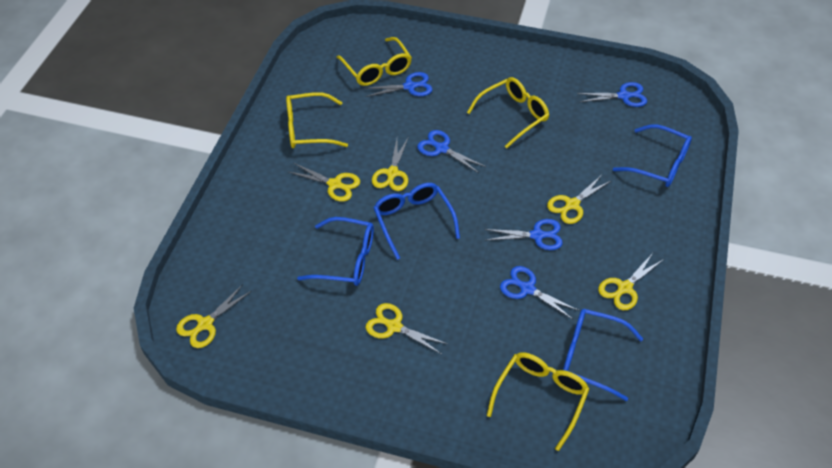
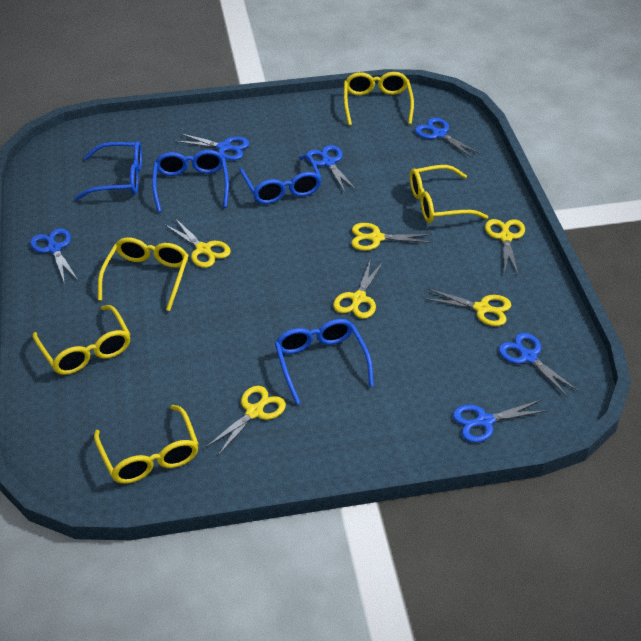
blue scissors: 5 -> 6
yellow glasses: 4 -> 5

